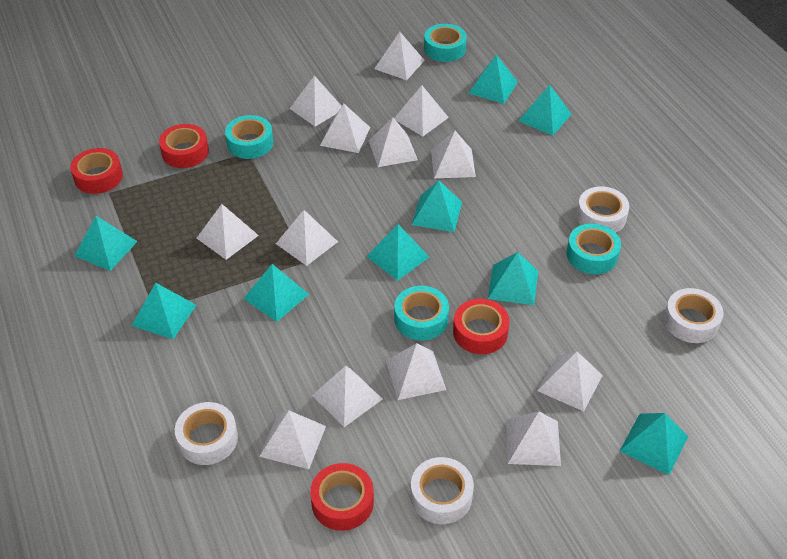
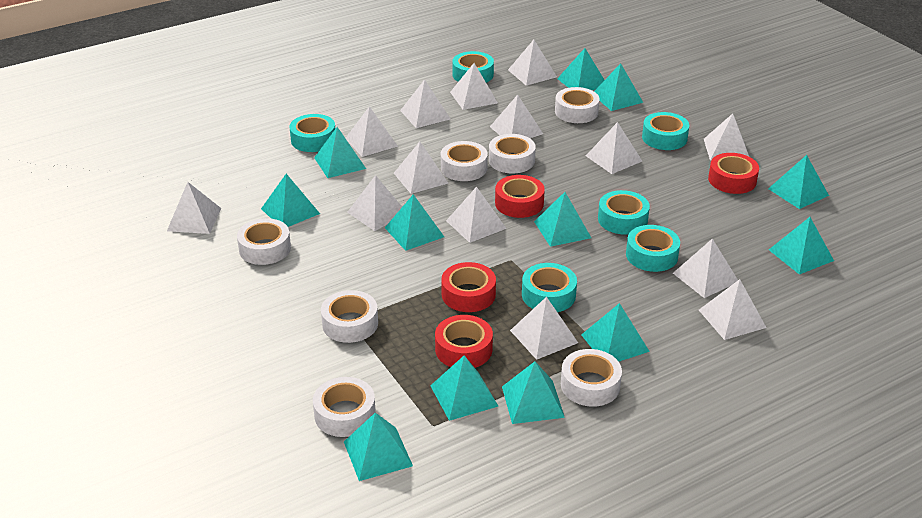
turquoise pyramid: 9 -> 12
turquoise tape: 4 -> 6
white pyramid: 13 -> 14
white tape: 4 -> 7

